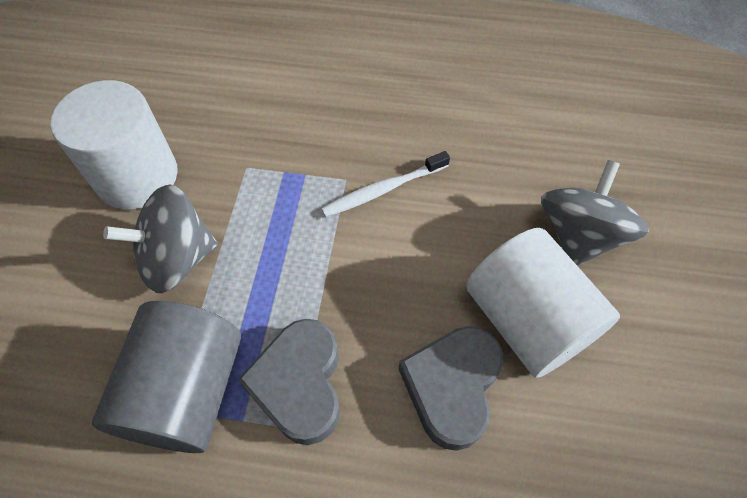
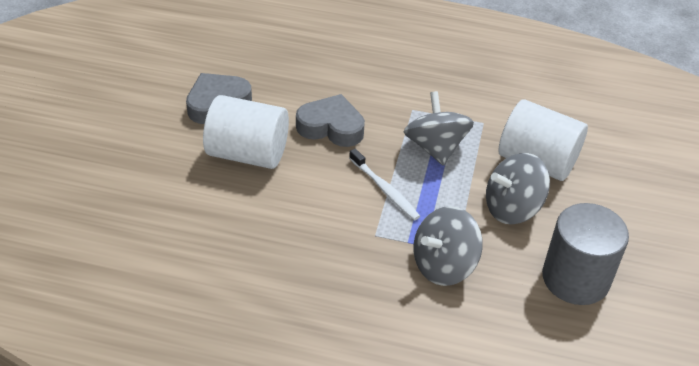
grey spinning top: 2 -> 3

